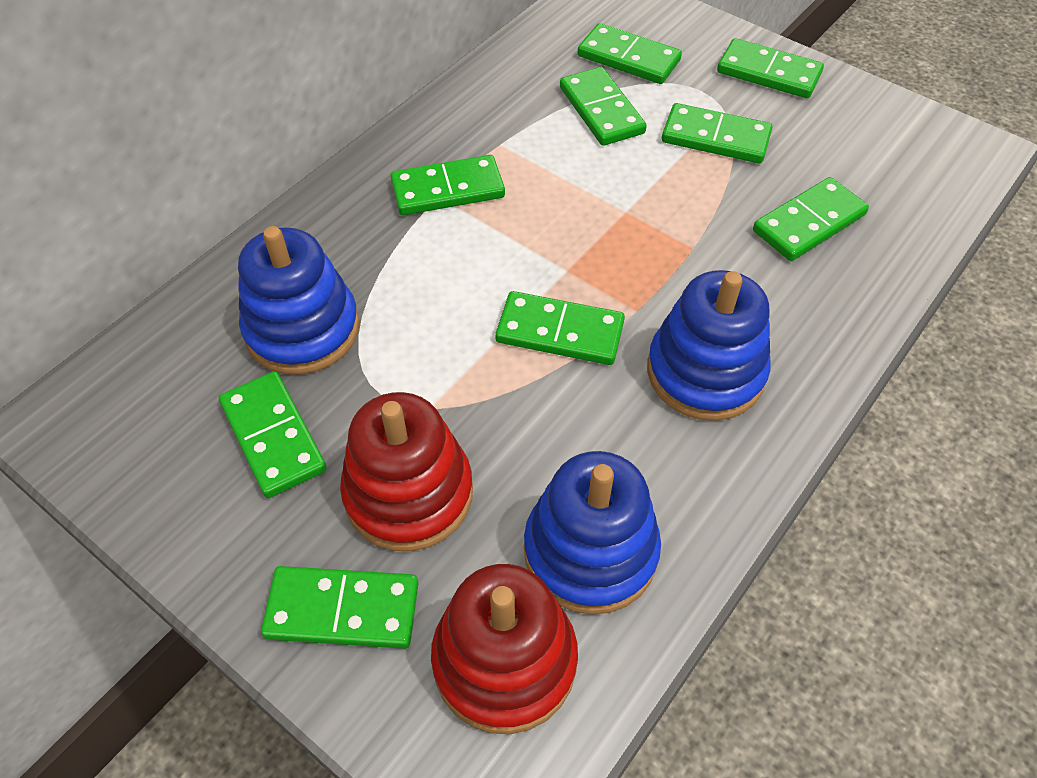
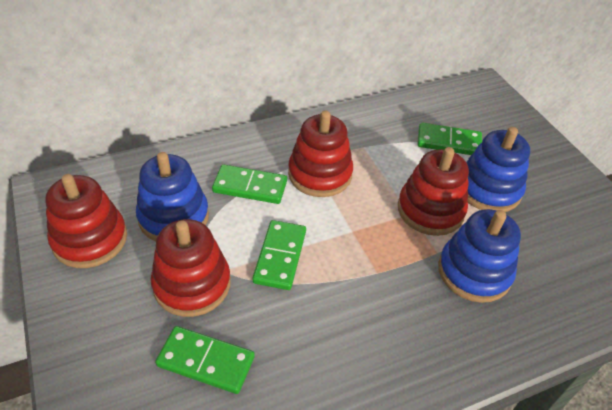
green domino: 9 -> 4
red stacking toy: 2 -> 4

